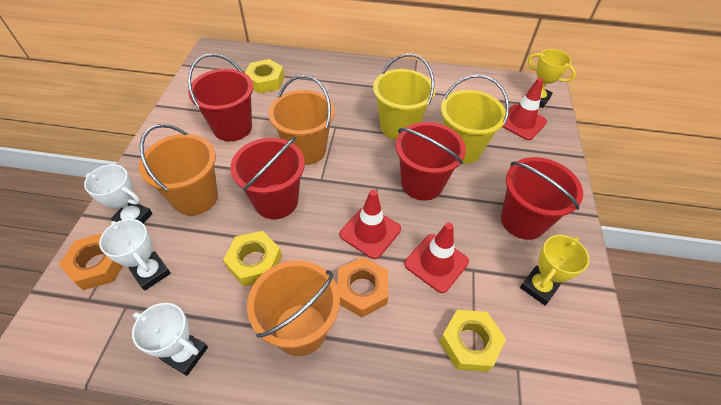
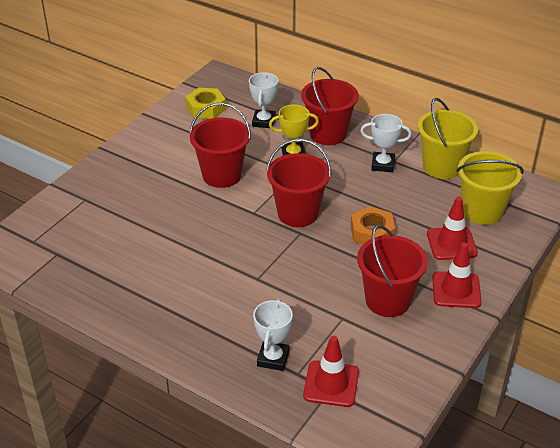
orange bucket: 3 -> 0
orange nut: 2 -> 1
yellow nut: 3 -> 1
yellow trophy: 2 -> 1

